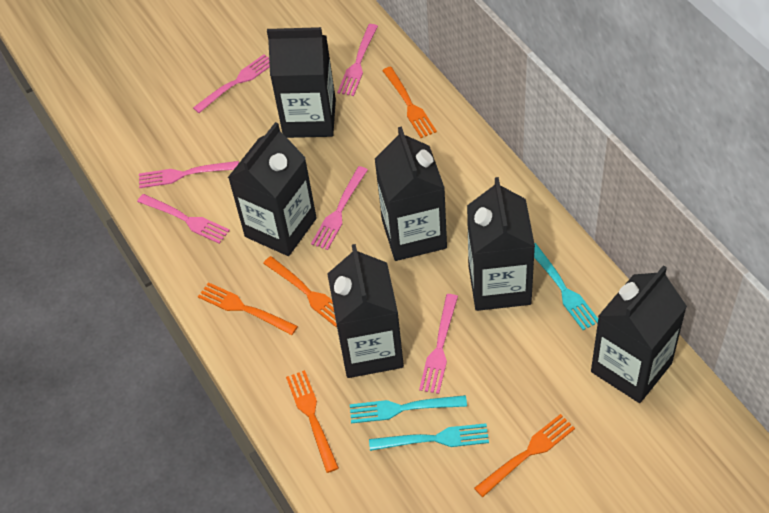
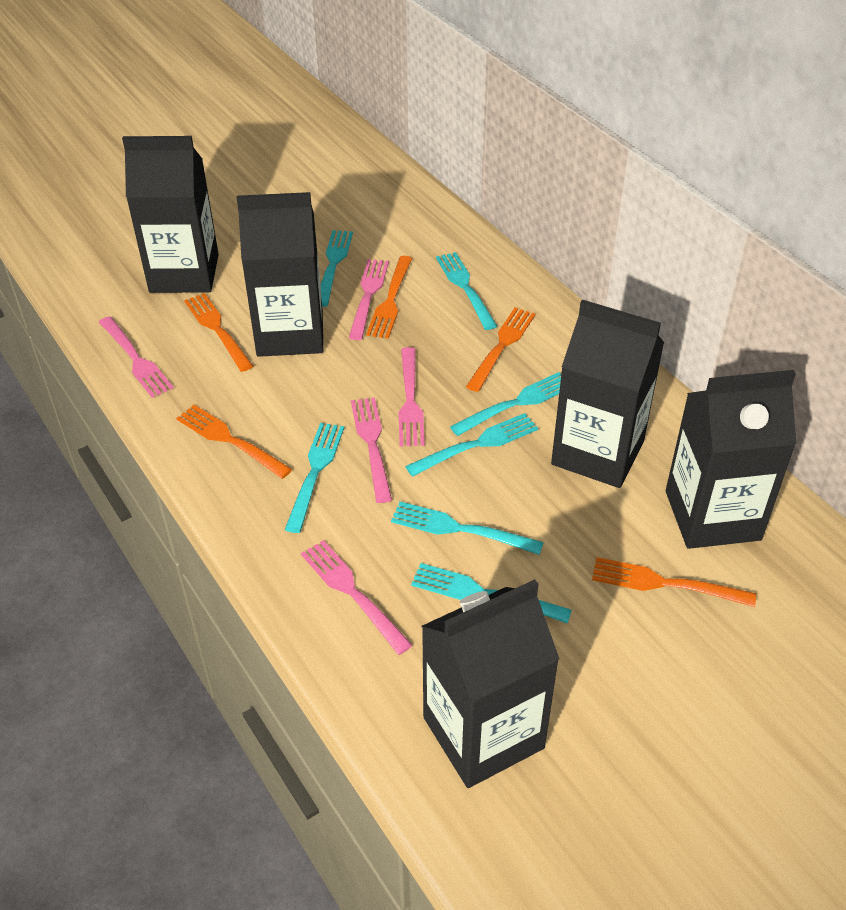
black carton: 6 -> 5
pink fork: 6 -> 5
turquoise fork: 3 -> 7

